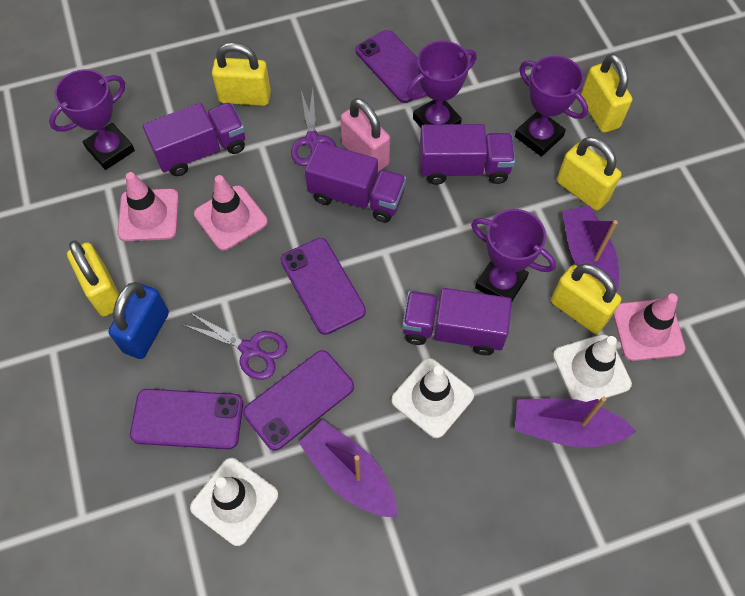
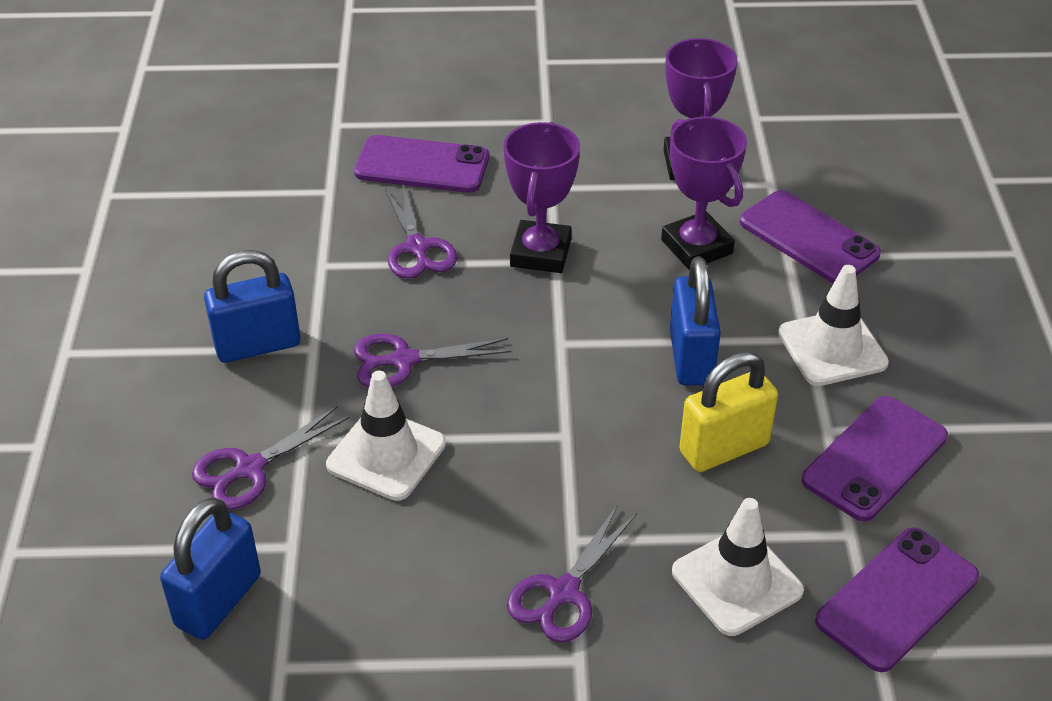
blue padlock: 1 -> 3
pink padlock: 1 -> 0
pink traffic cone: 3 -> 0
purple boat: 3 -> 0
purple scissors: 2 -> 4
purple trophy: 4 -> 3
purple truck: 4 -> 0
yellow padlock: 5 -> 1

